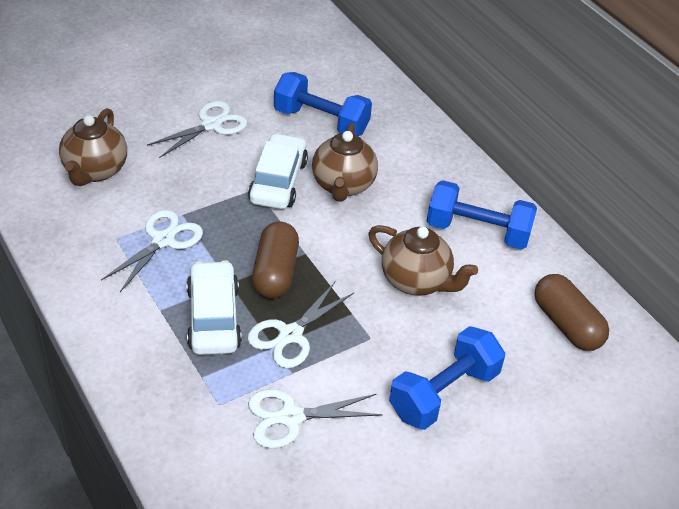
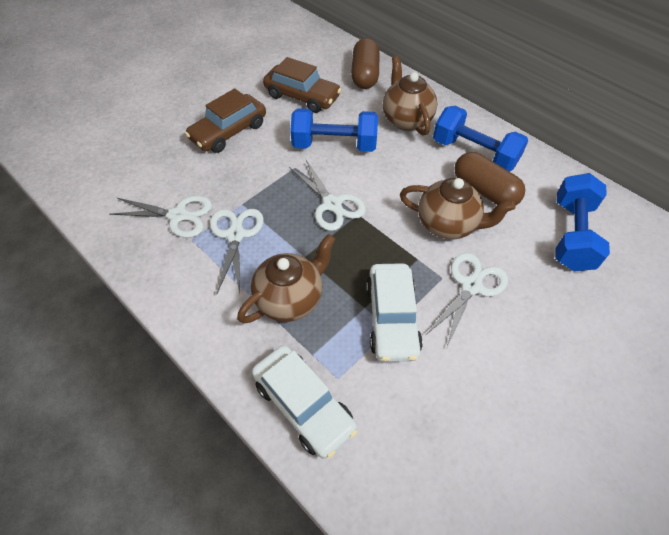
brown car: 0 -> 2

